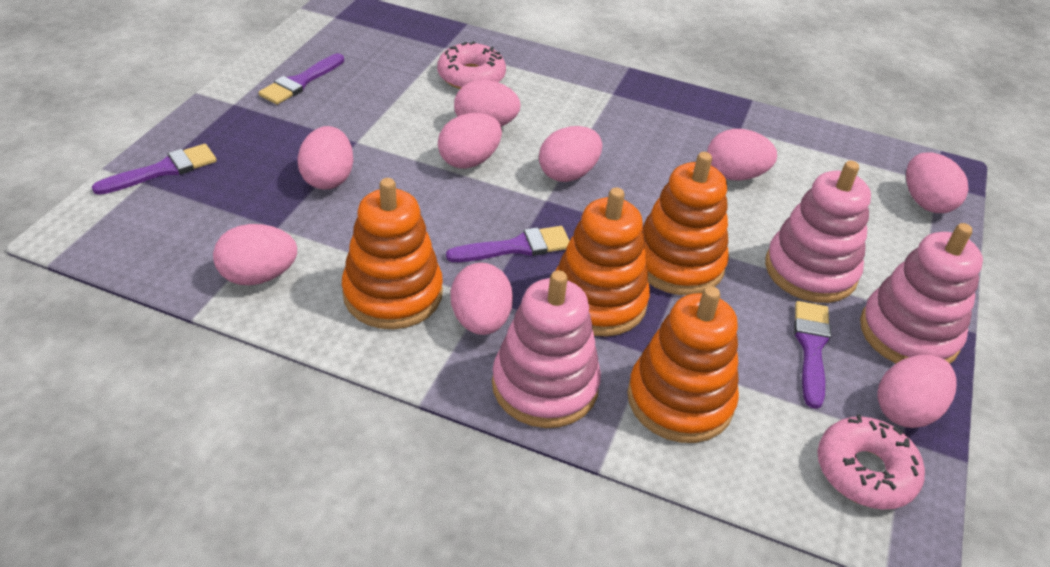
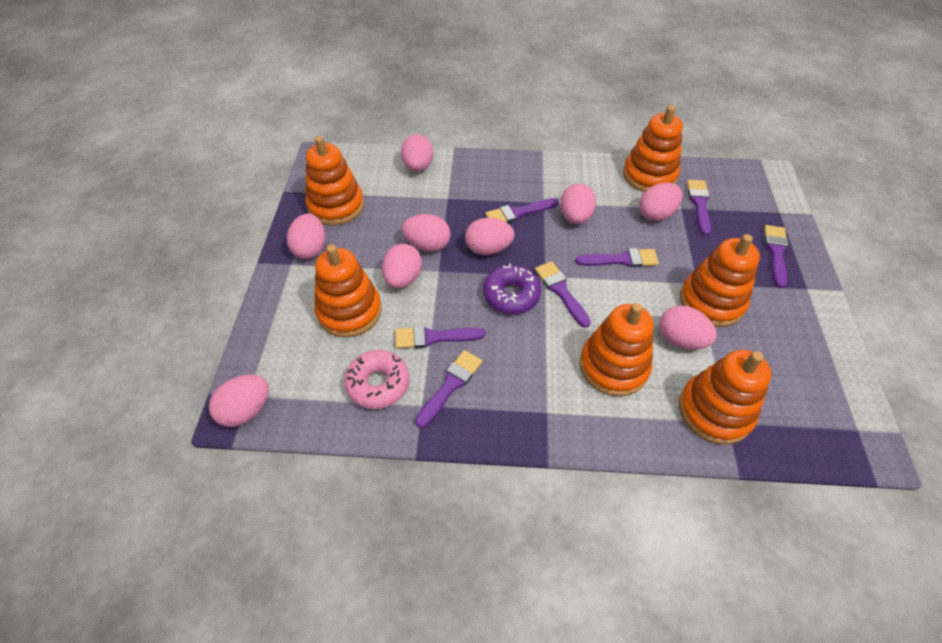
orange stacking toy: 4 -> 6
pink donut: 2 -> 1
pink stacking toy: 3 -> 0
purple brush: 4 -> 7
purple donut: 0 -> 1

